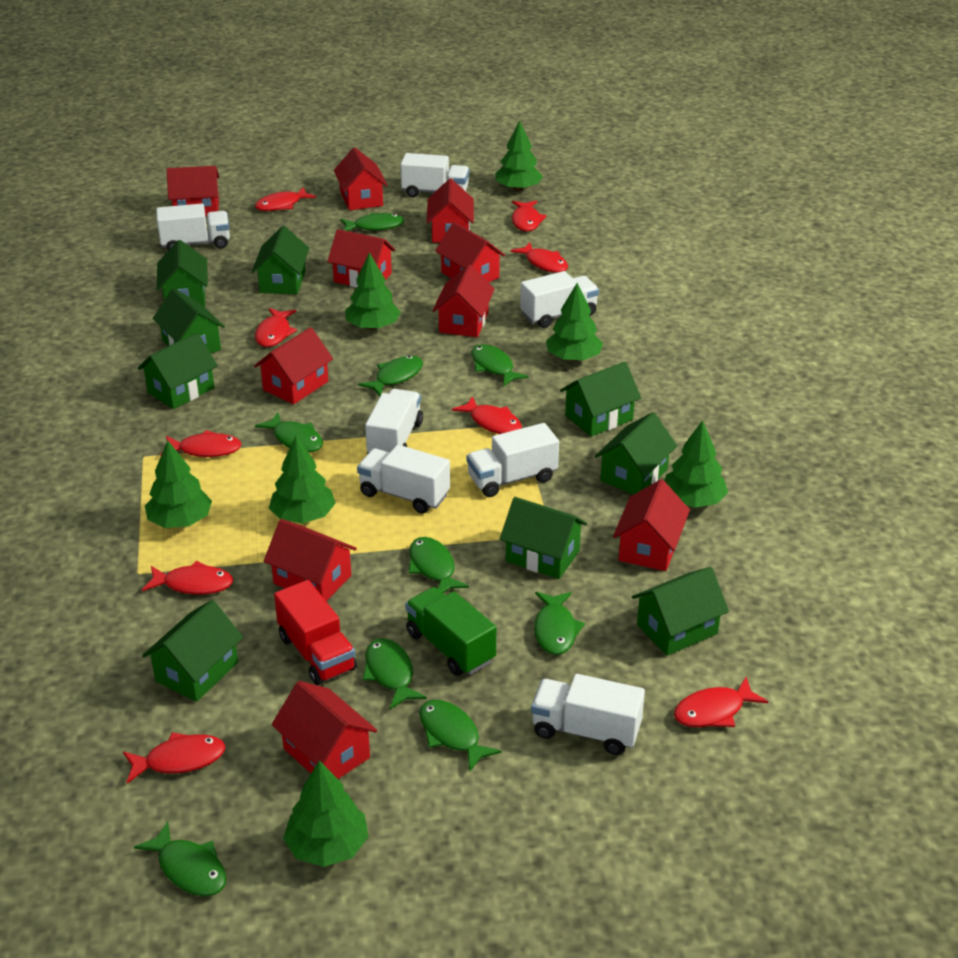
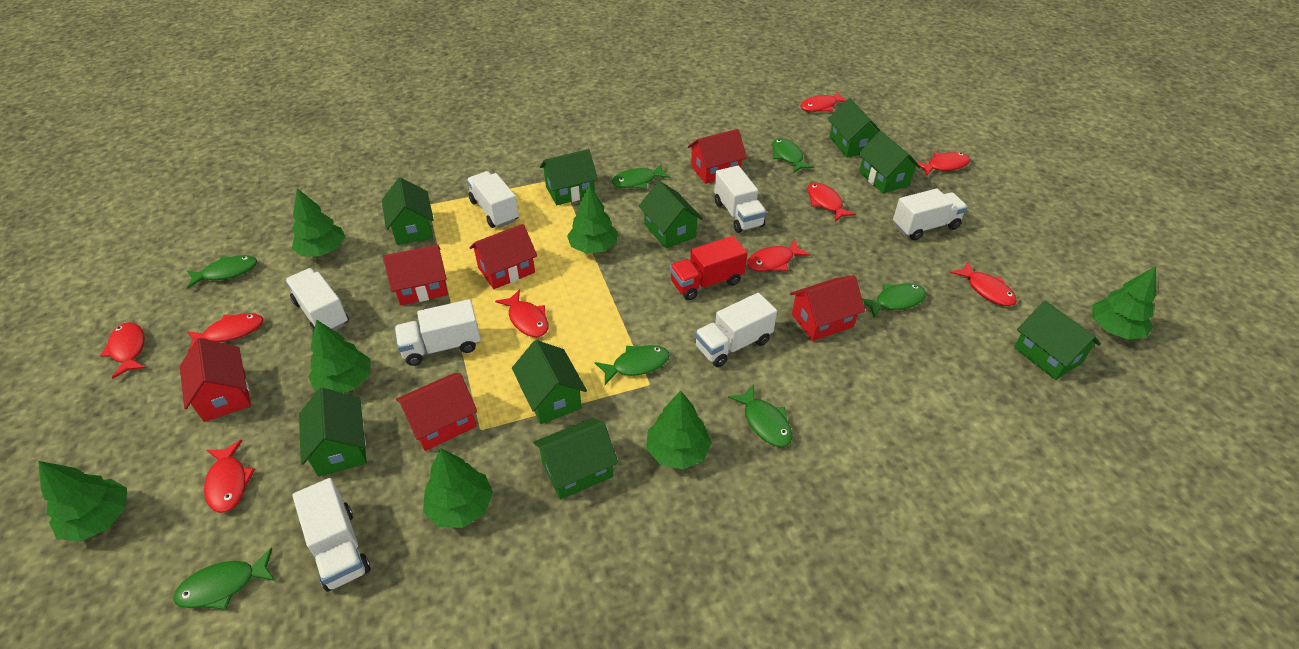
green fish: 9 -> 7
green truck: 1 -> 0
red house: 10 -> 6

